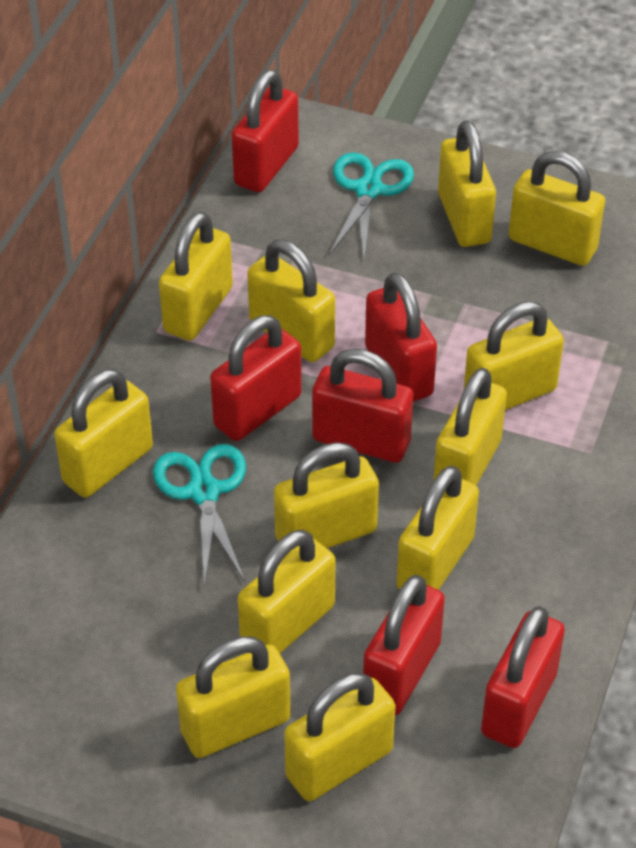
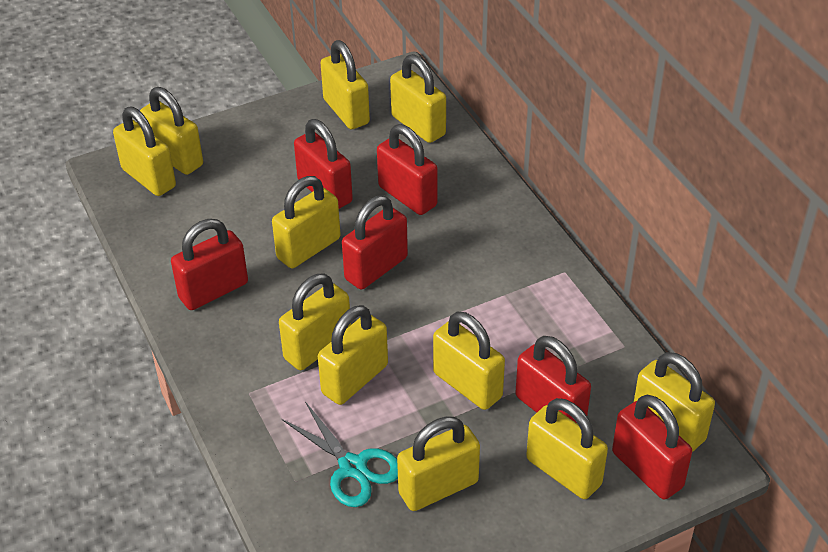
turquoise scissors: 2 -> 1
yellow padlock: 12 -> 11

